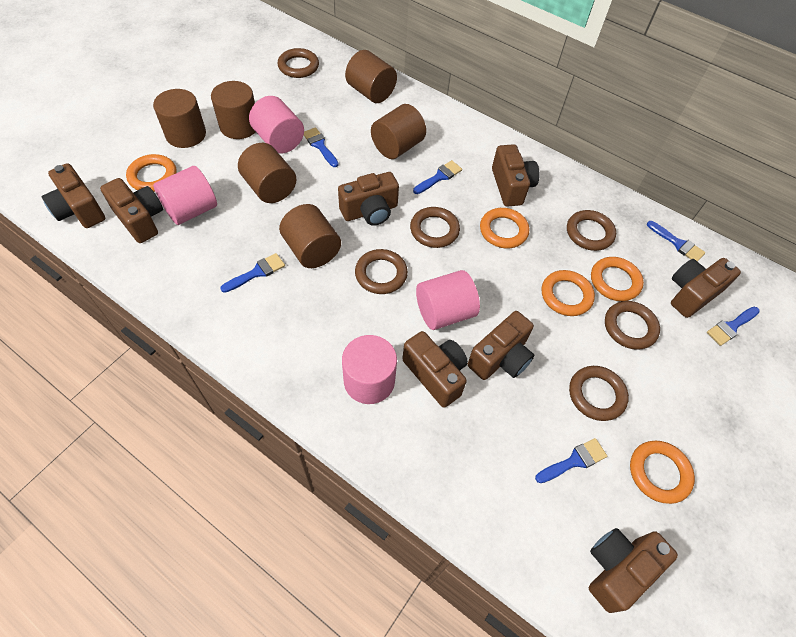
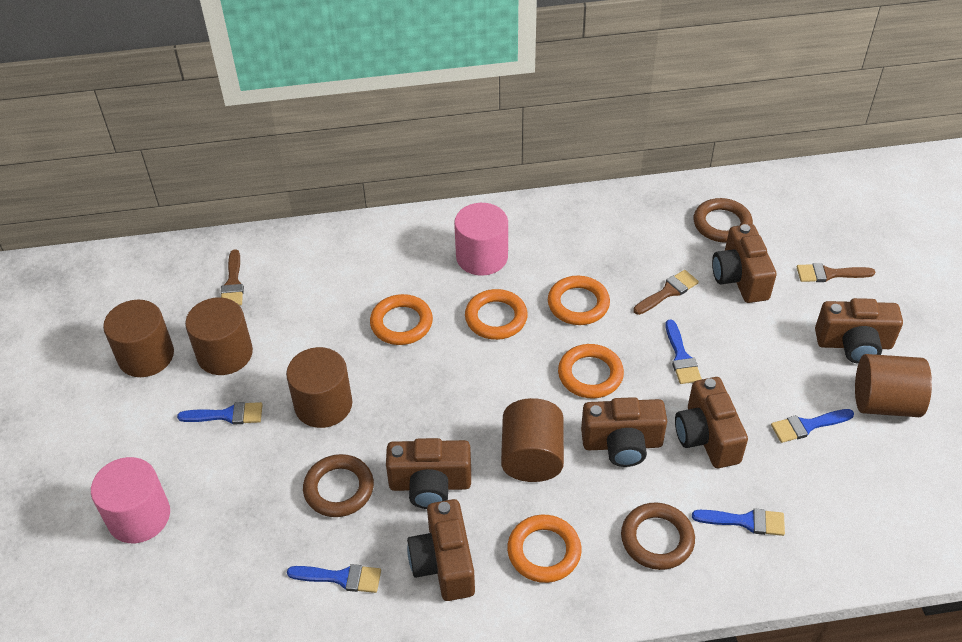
blue brush: 6 -> 5
brown brush: 0 -> 3
brown camera: 8 -> 6
brown cylinder: 6 -> 5
brown ring: 6 -> 3
pink cylinder: 4 -> 2

